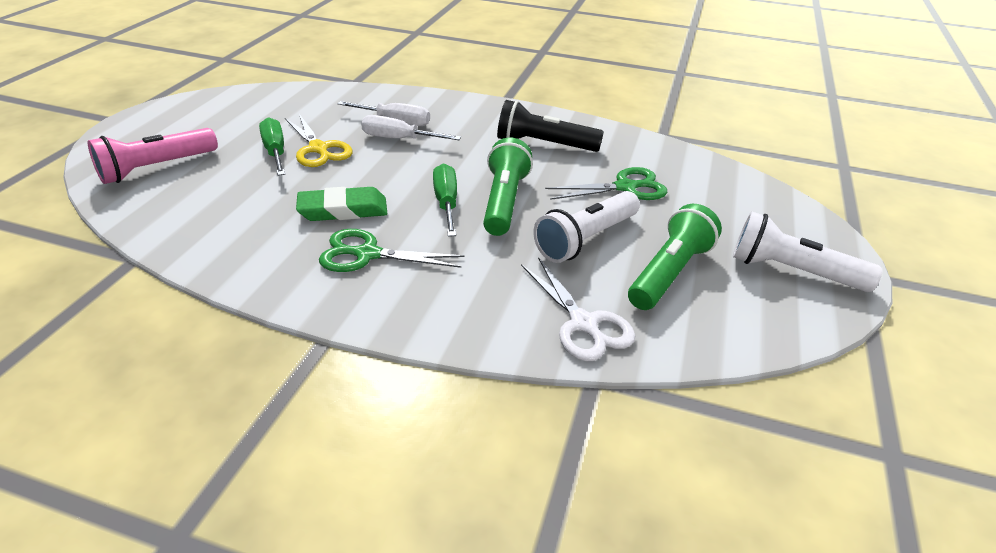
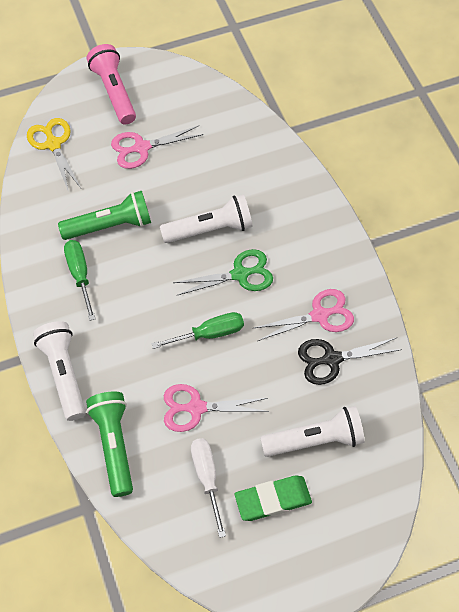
black flashlight: 1 -> 0
black scissors: 0 -> 1
green scissors: 2 -> 1
pink scissors: 0 -> 3
white flashlight: 2 -> 3
white scissors: 1 -> 0
white screwdriver: 2 -> 1

